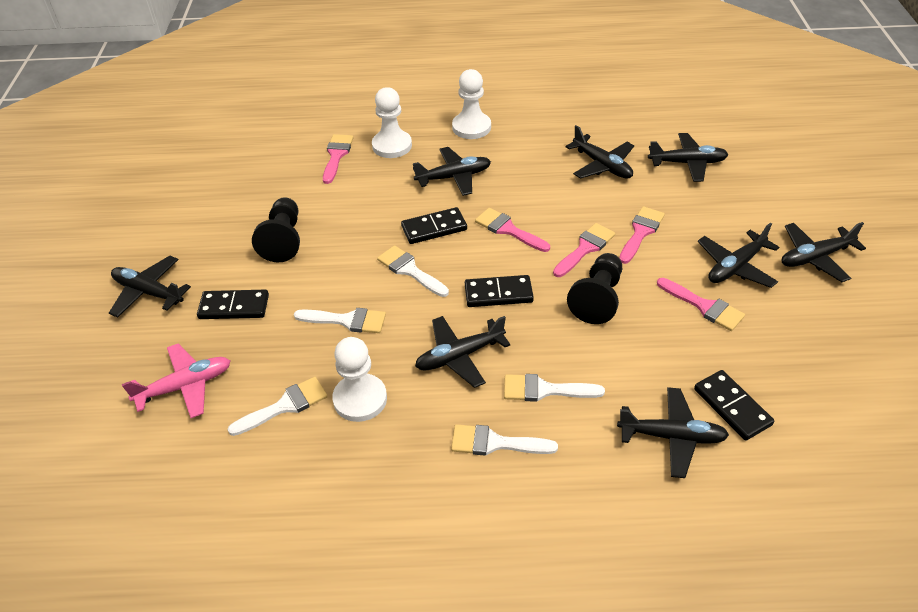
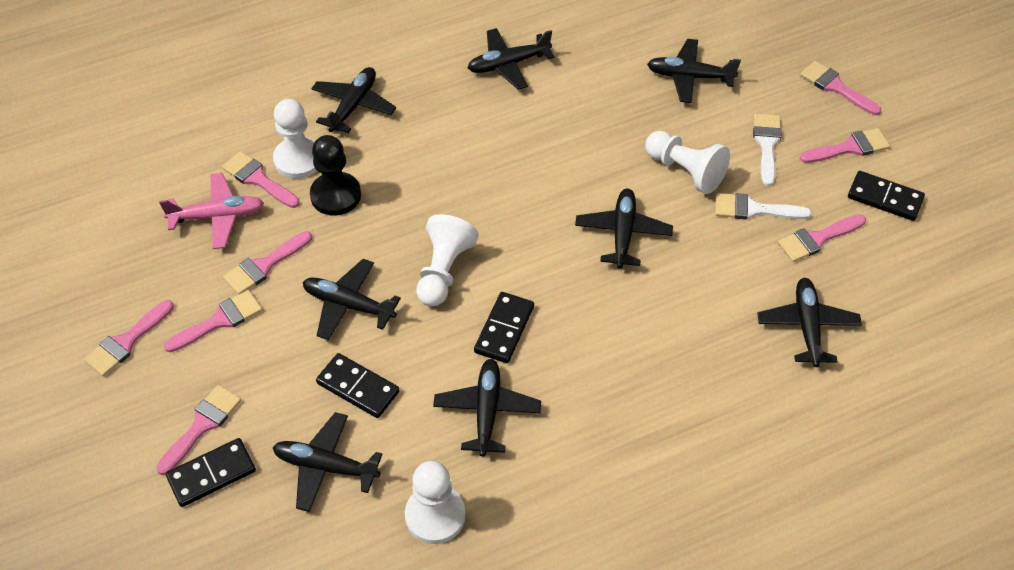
black pawn: 2 -> 1
pink brush: 5 -> 8
white brush: 5 -> 2
white pawn: 3 -> 4

